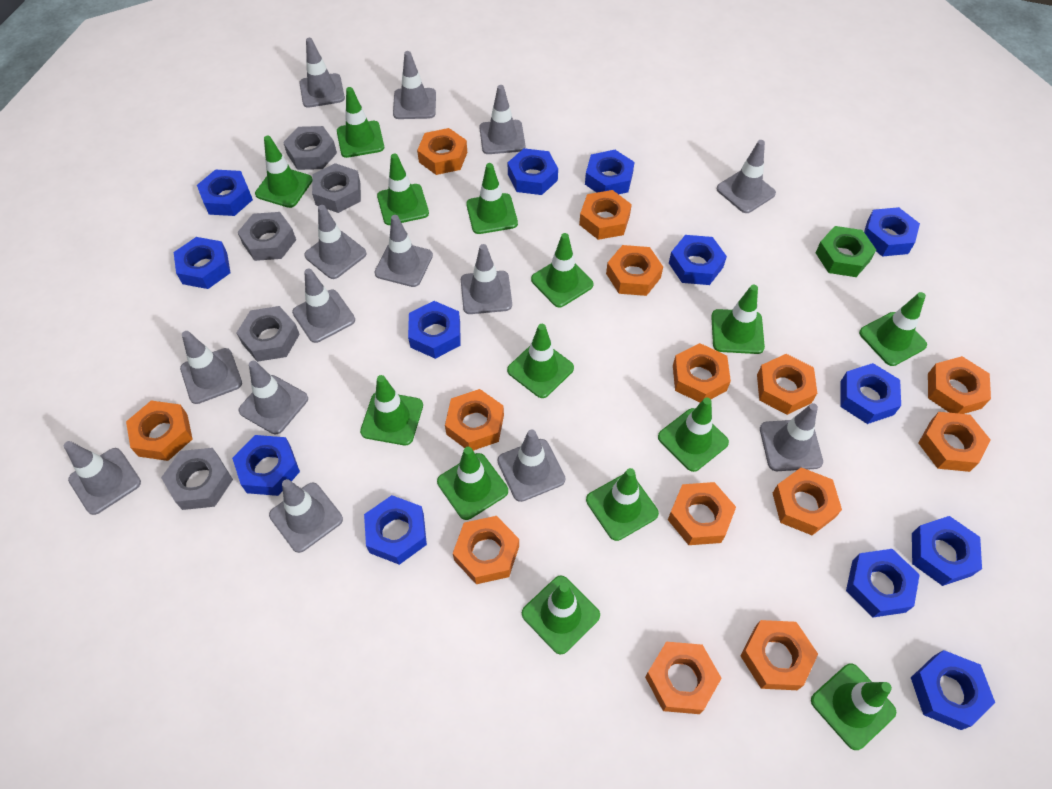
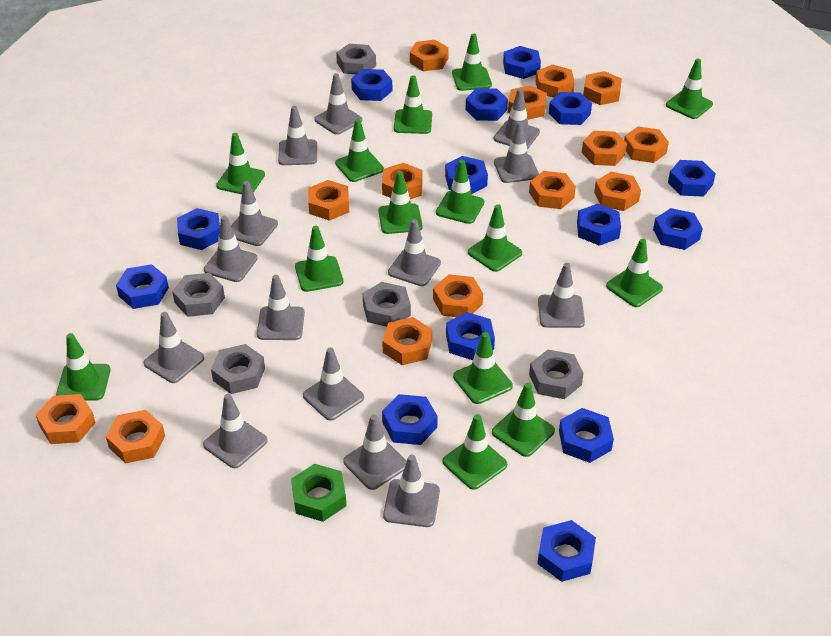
blue nut: 13 -> 14

